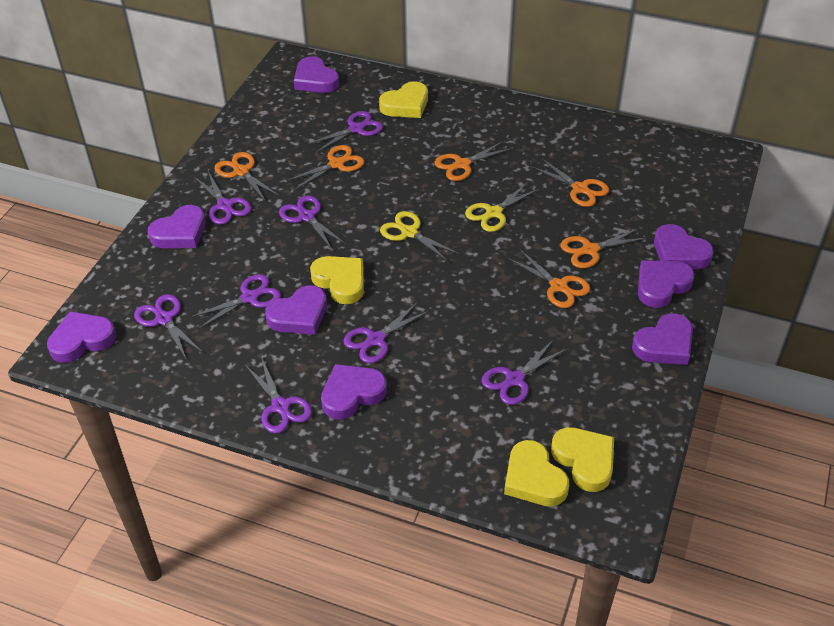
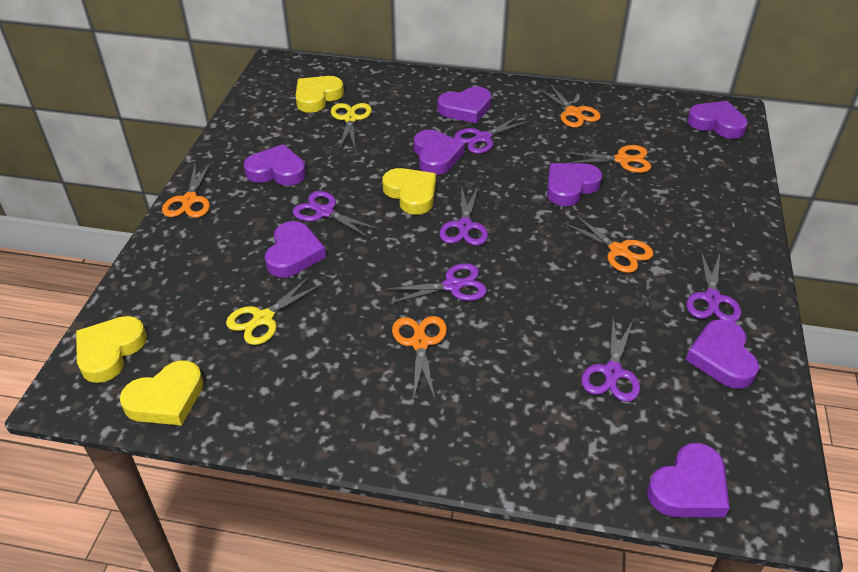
orange scissors: 6 -> 5
purple scissors: 8 -> 6

